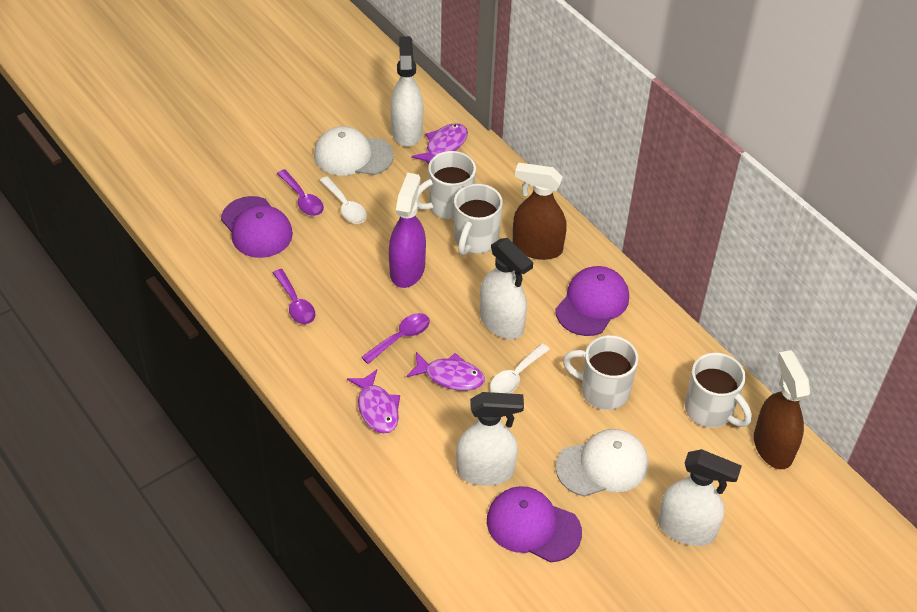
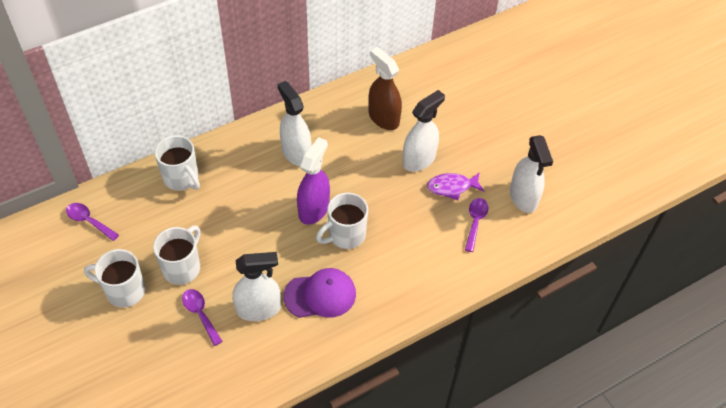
brown spray bottle: 2 -> 1
purple cap: 3 -> 1
purple fish: 3 -> 1
white cap: 2 -> 0
white spoon: 2 -> 0

